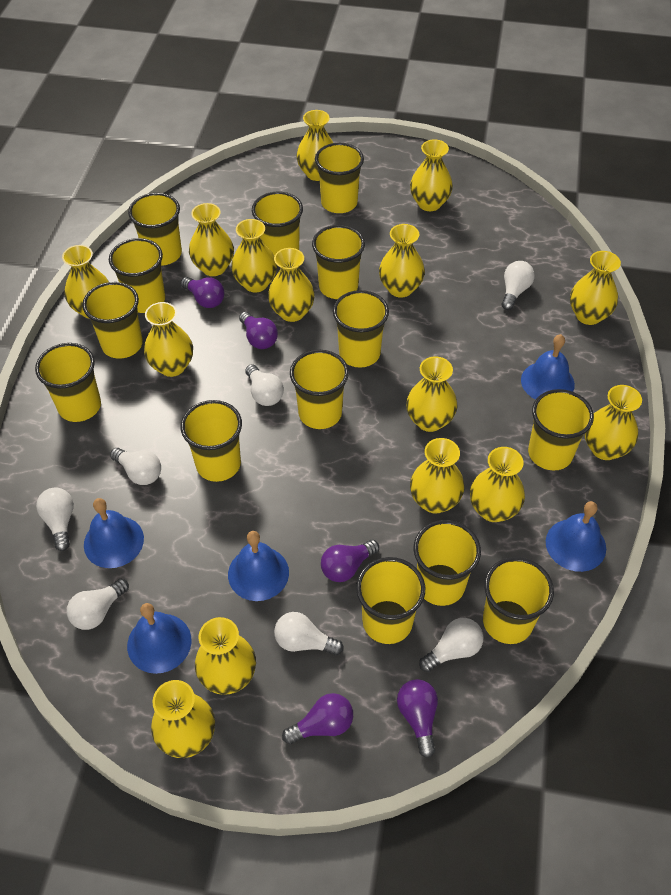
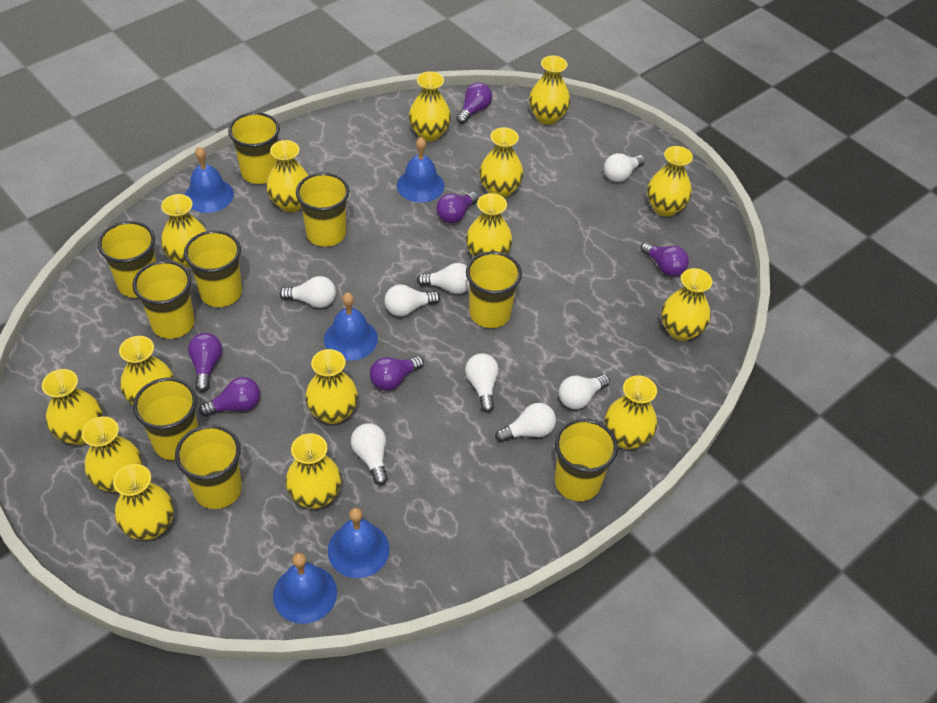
purple light bulb: 5 -> 6
white light bulb: 7 -> 8
yellow cup: 14 -> 9

